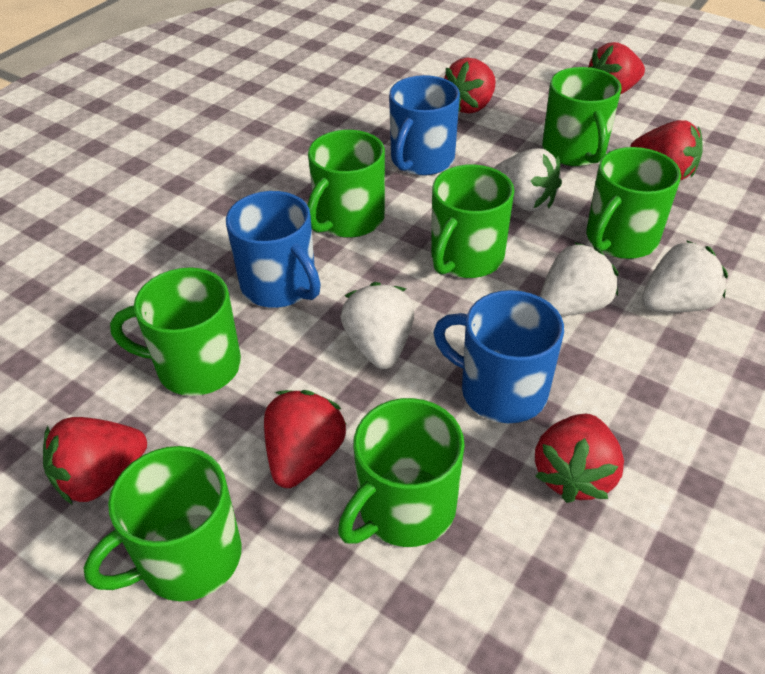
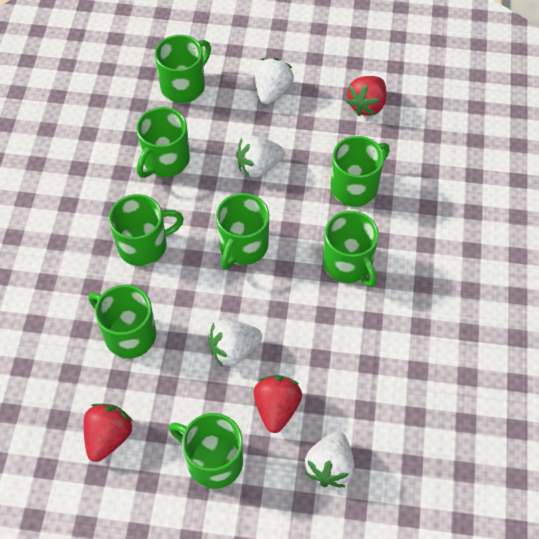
blue mug: 3 -> 0
green mug: 7 -> 8
red strawberry: 6 -> 3

